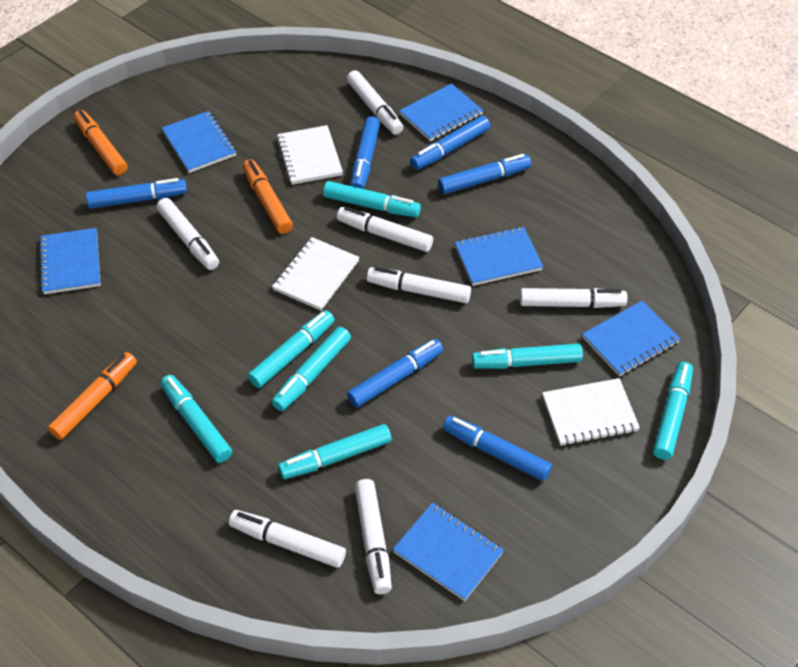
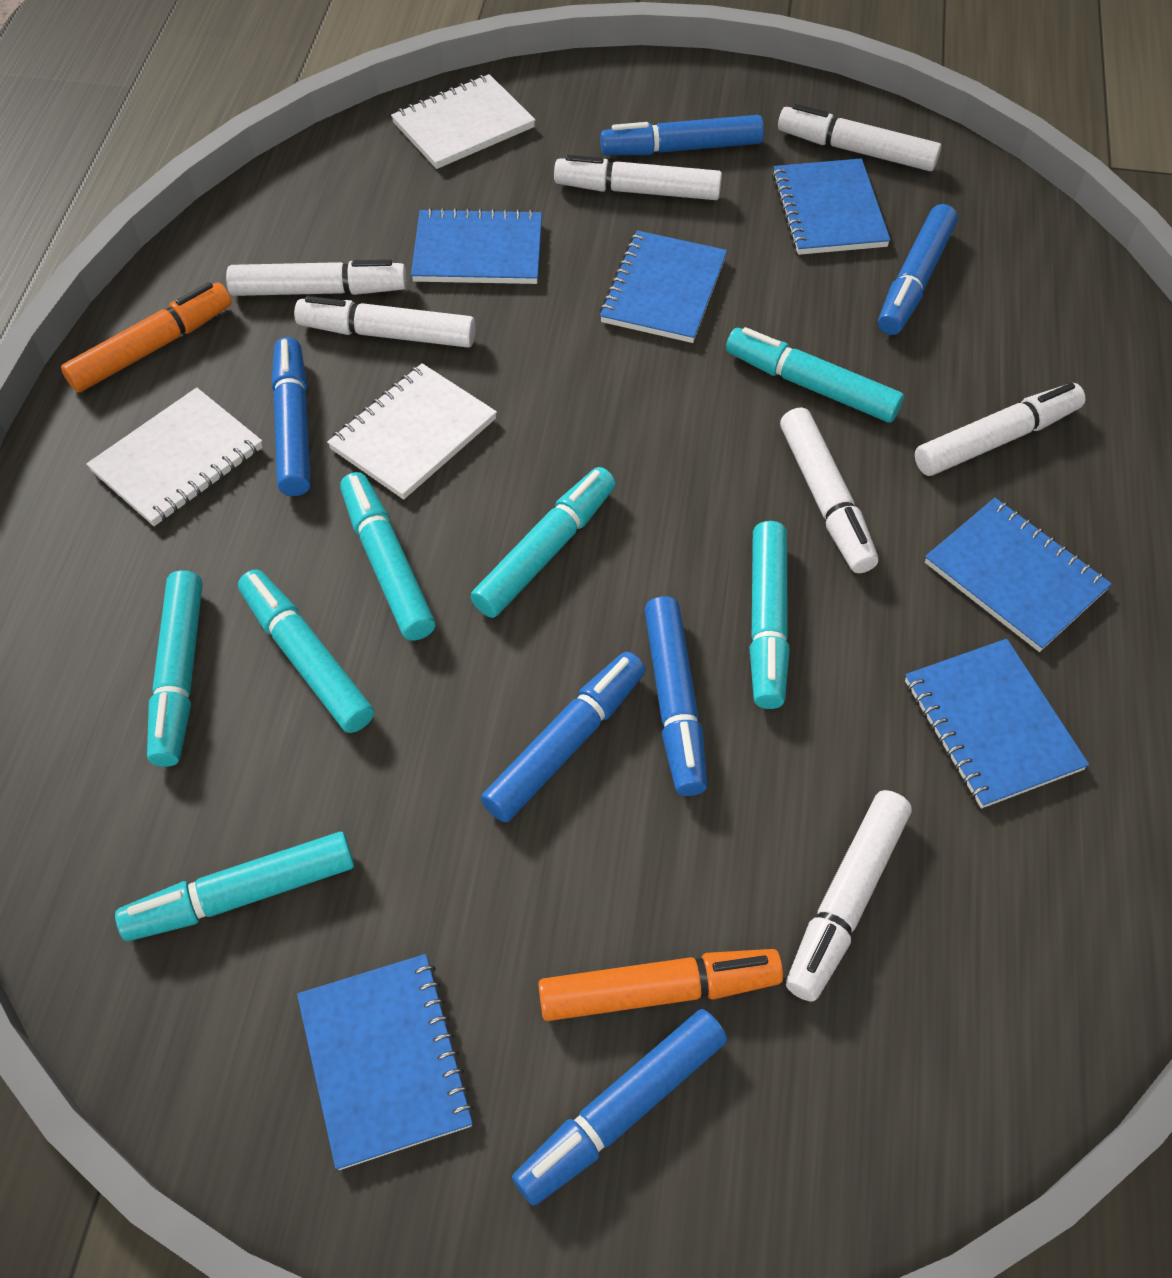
orange marker: 3 -> 2

